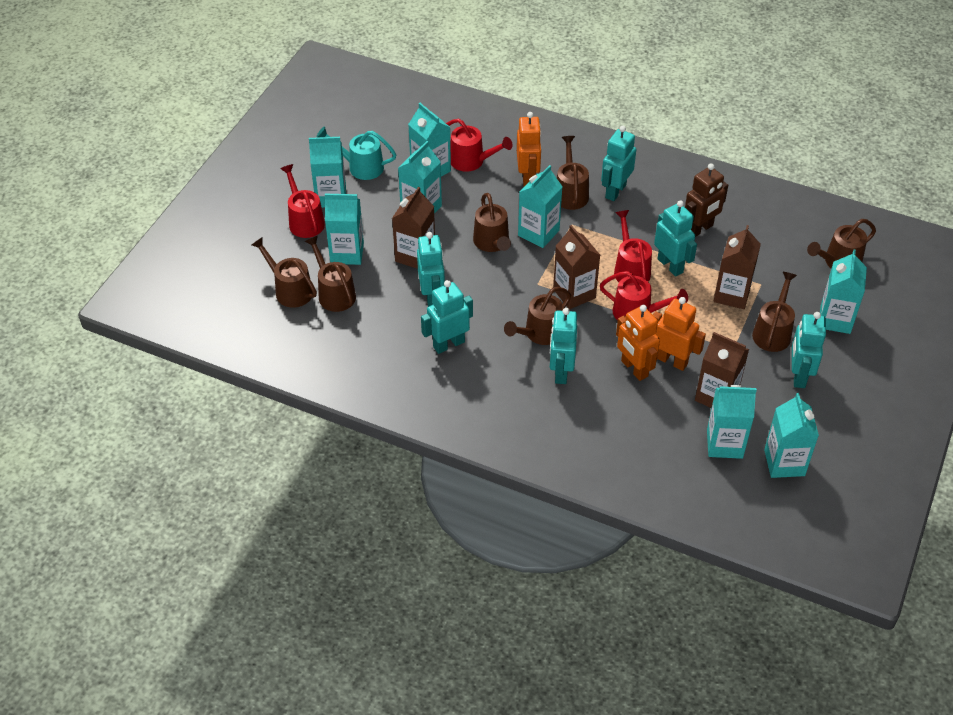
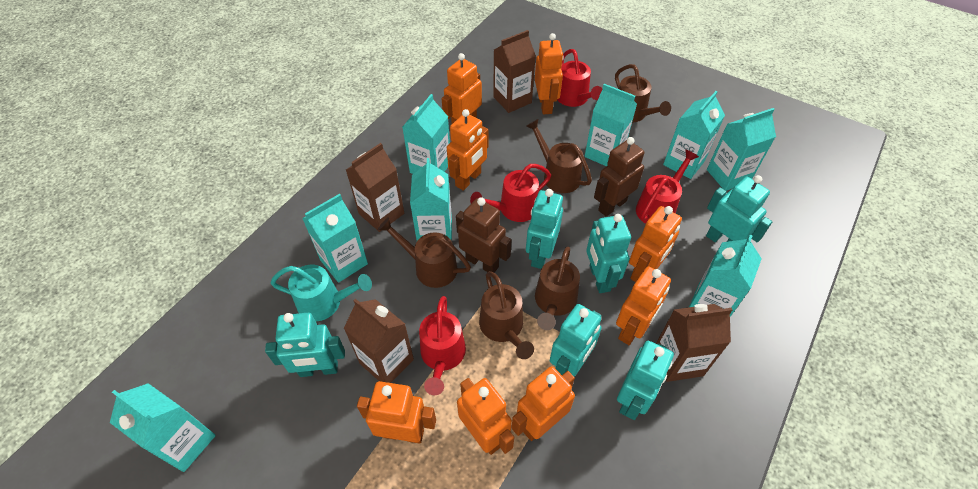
brown robot: 1 -> 2
brown watering can: 7 -> 5
orange robot: 3 -> 8

